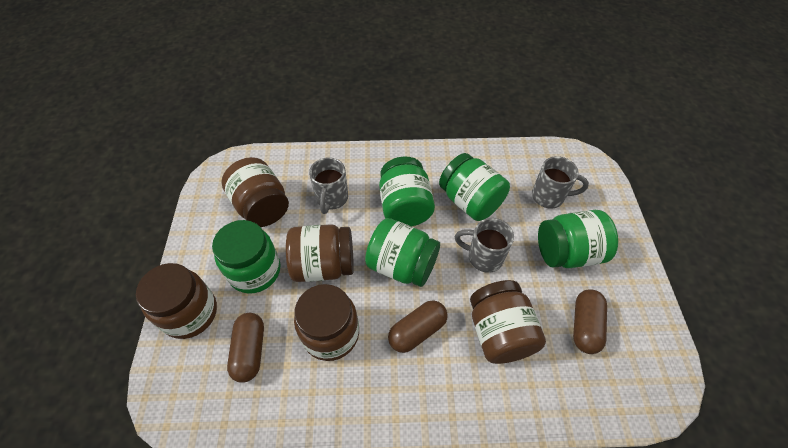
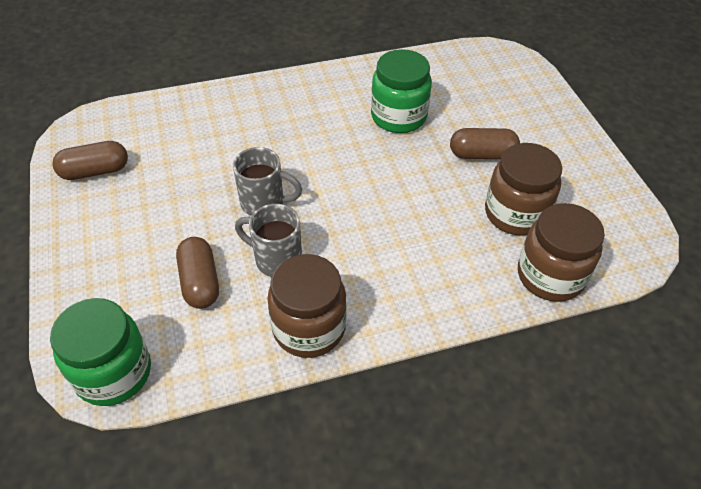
brown jar: 5 -> 3
green jar: 5 -> 2
grey mug: 3 -> 2

